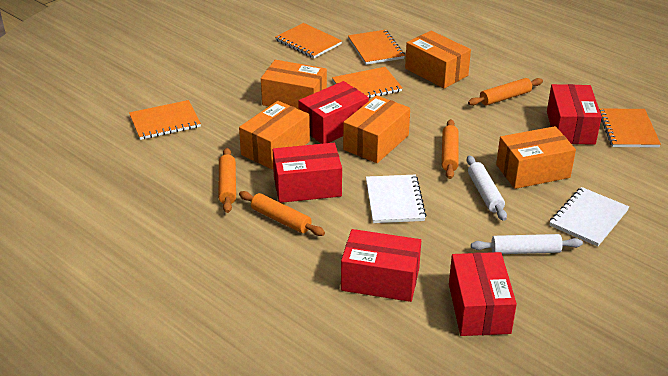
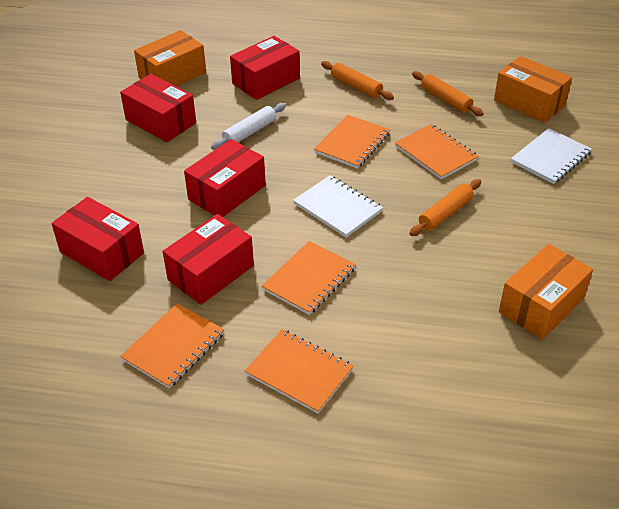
orange box: 5 -> 3
orange rolling pin: 4 -> 3
white rolling pin: 2 -> 1

